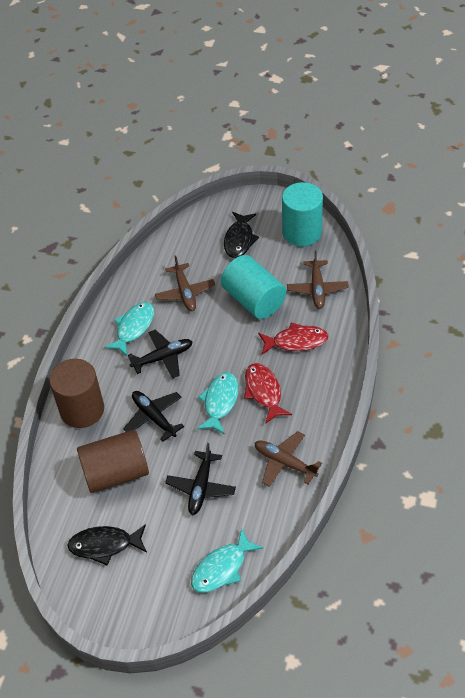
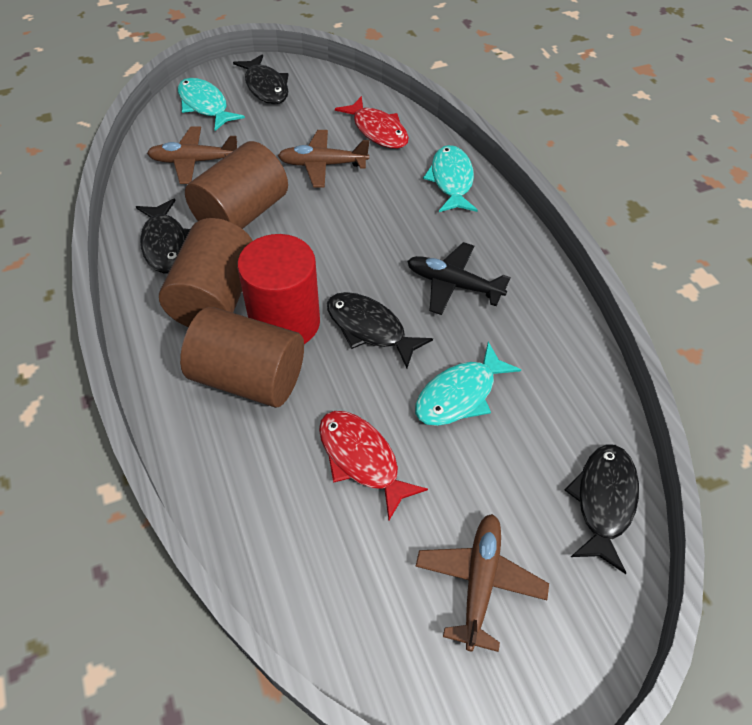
black fish: 2 -> 4
black plane: 3 -> 1
brown cylinder: 2 -> 3
red cylinder: 0 -> 1
turquoise cylinder: 2 -> 0

